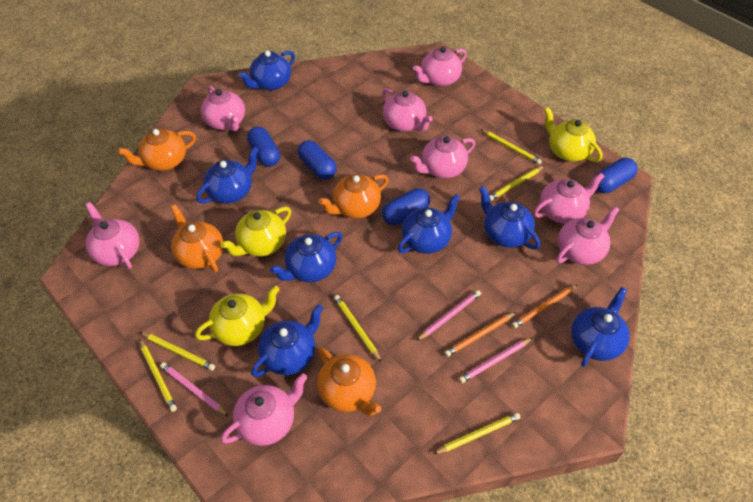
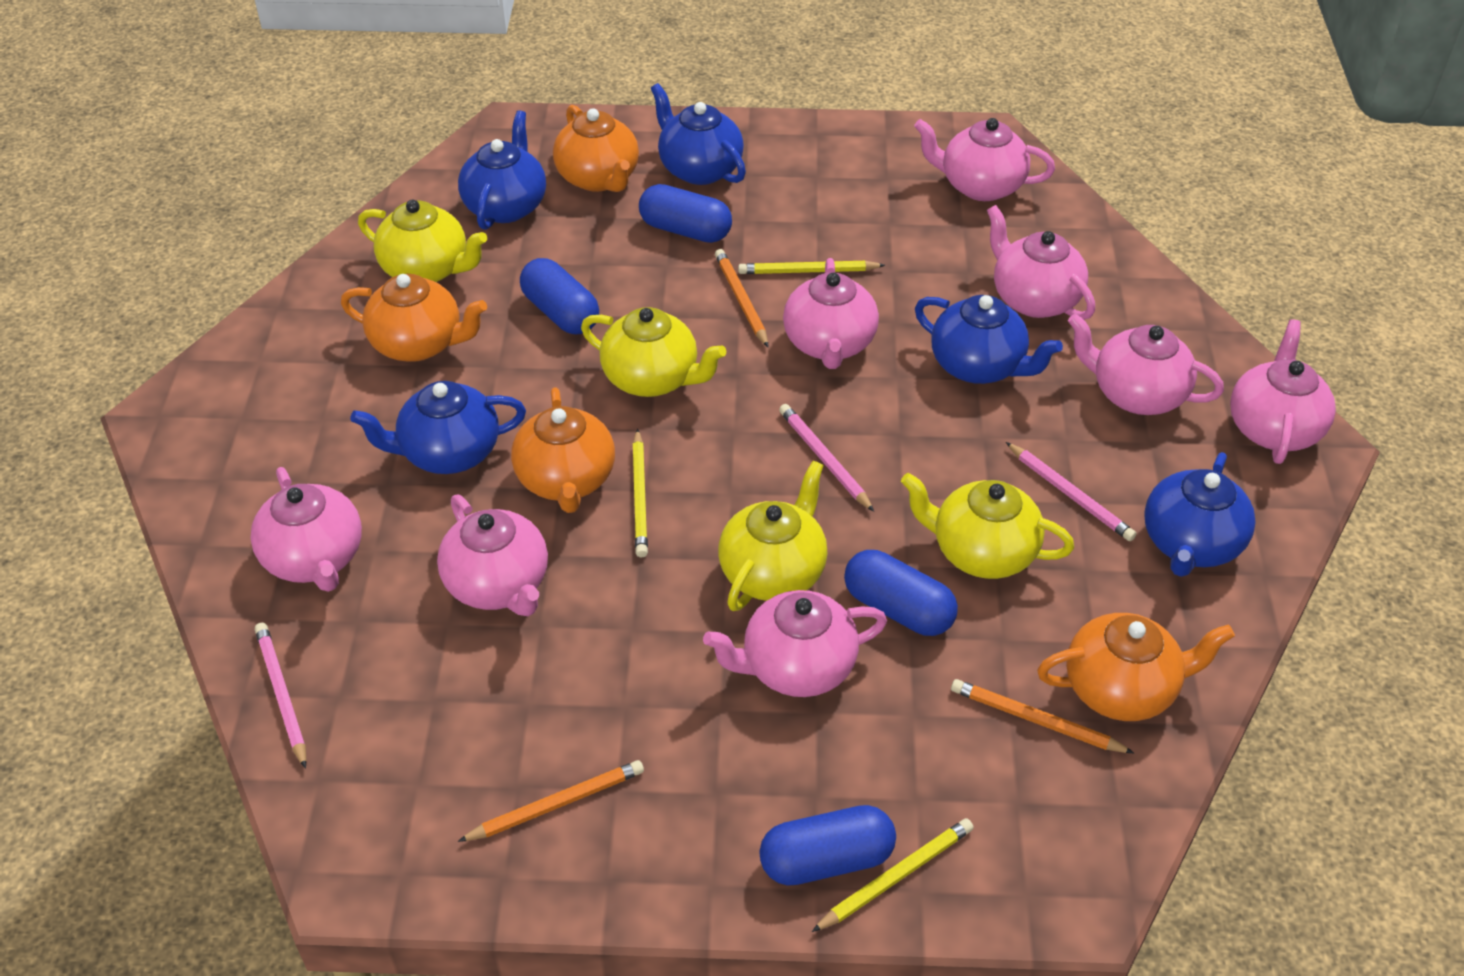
blue teapot: 7 -> 5
orange pencil: 2 -> 3
yellow pencil: 6 -> 3
yellow teapot: 3 -> 4

